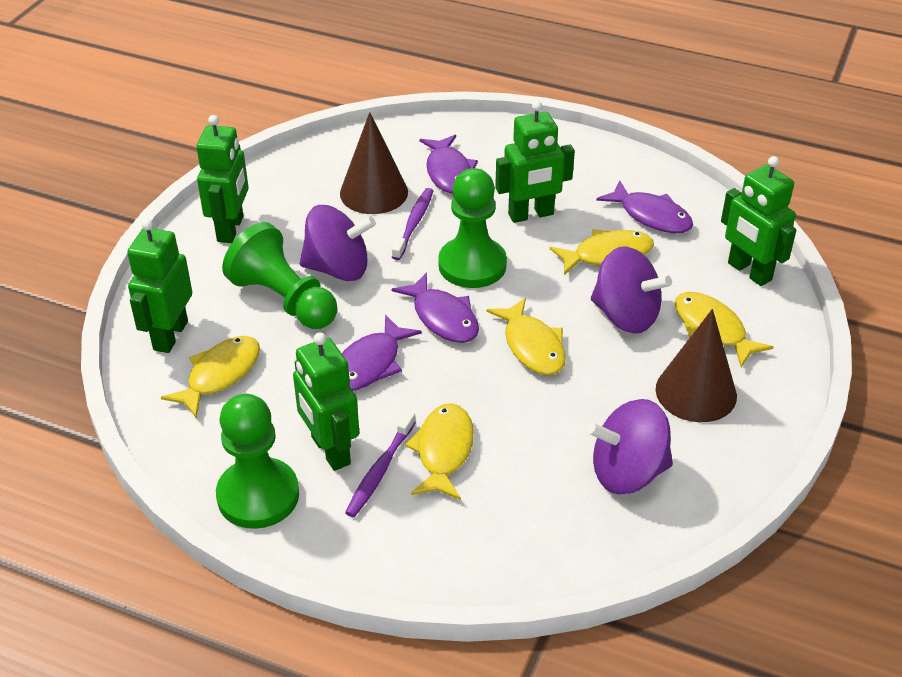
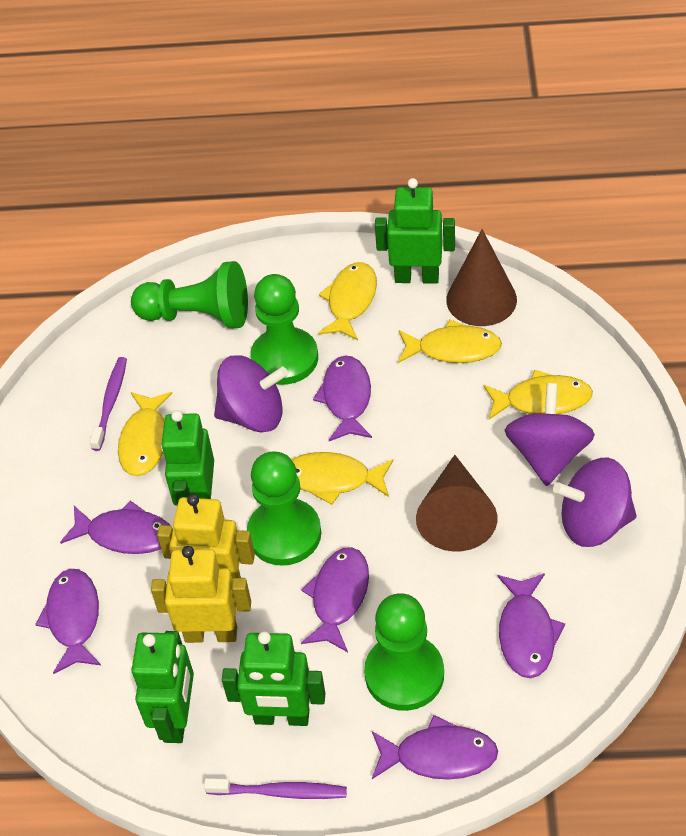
green pawn: 3 -> 4
green robot: 5 -> 4
purple fish: 4 -> 6
yellow robot: 0 -> 2

